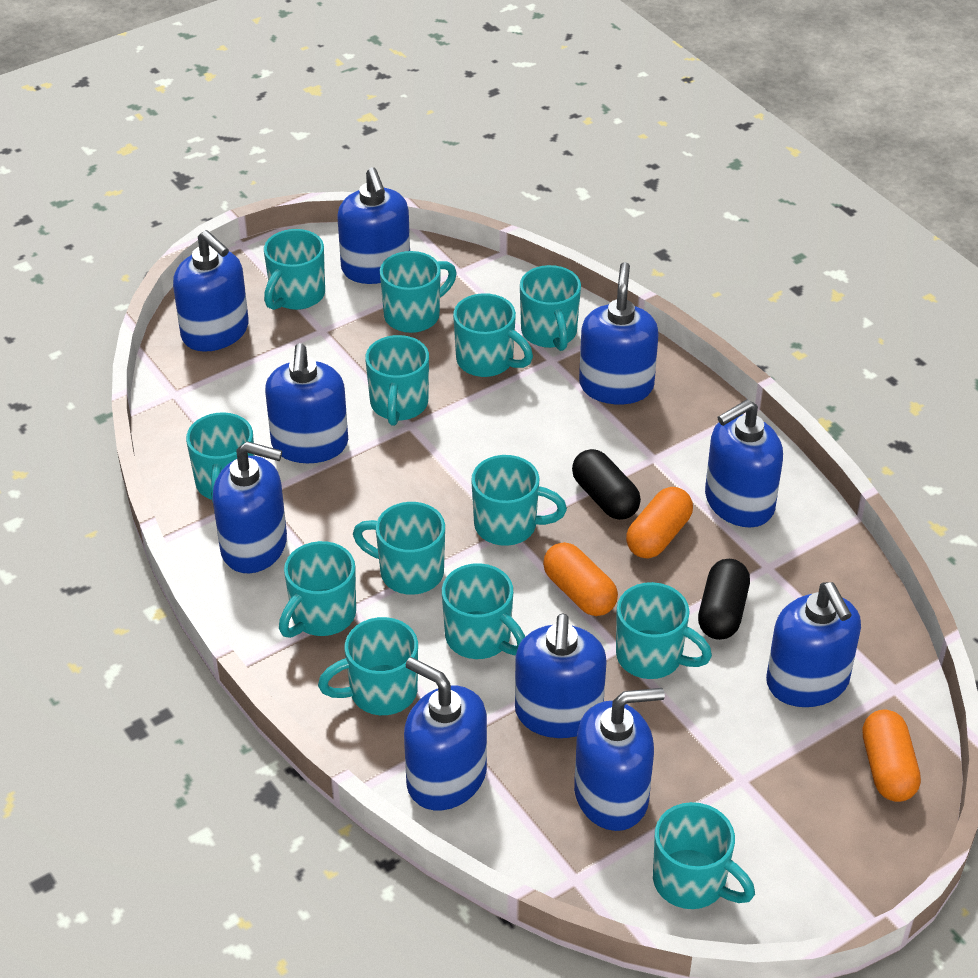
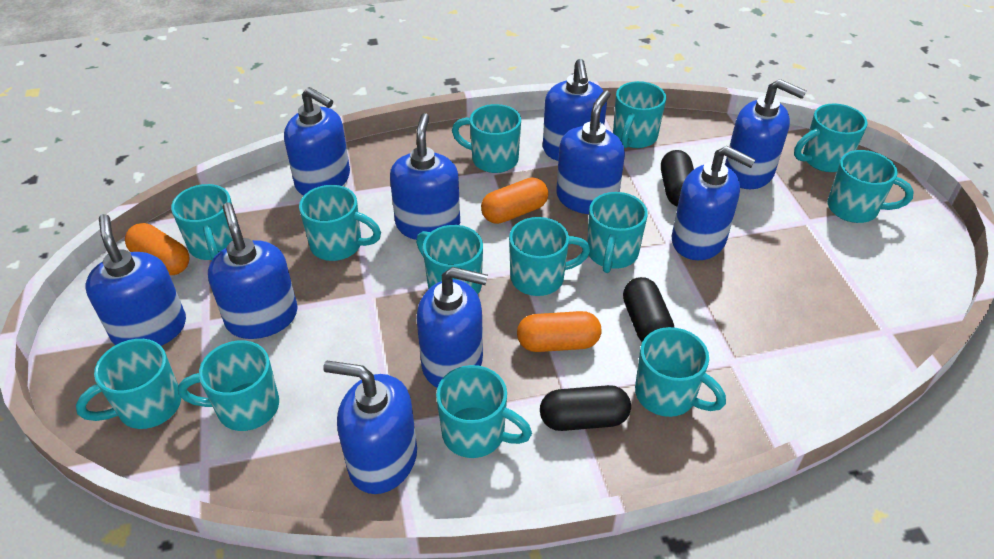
black capsule: 2 -> 3

